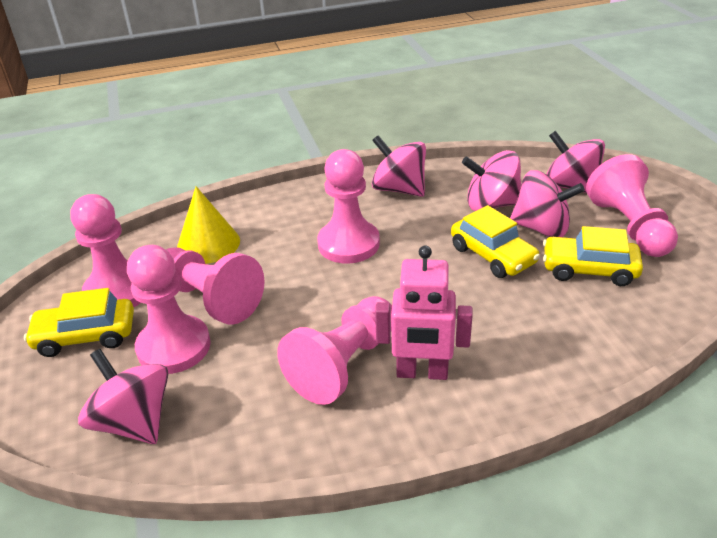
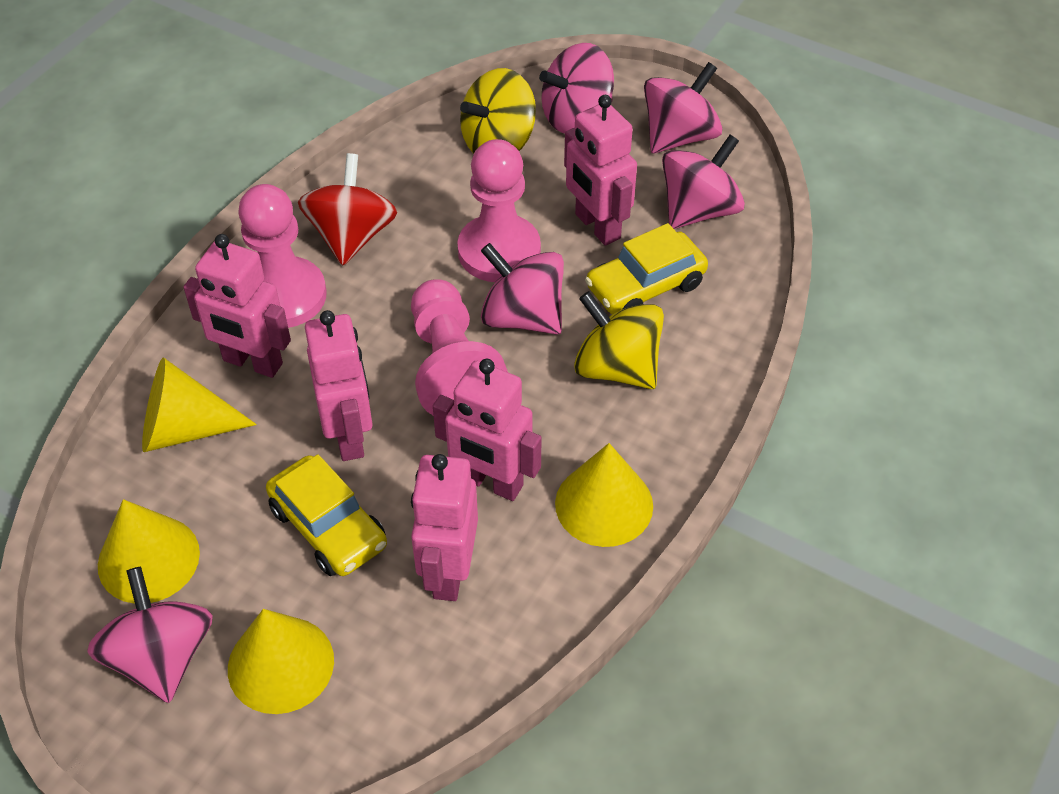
pink pawn: 6 -> 3
pink robot: 1 -> 5
red spinning top: 0 -> 1
yellow car: 3 -> 2
yellow cone: 1 -> 4
yellow spinning top: 0 -> 2

